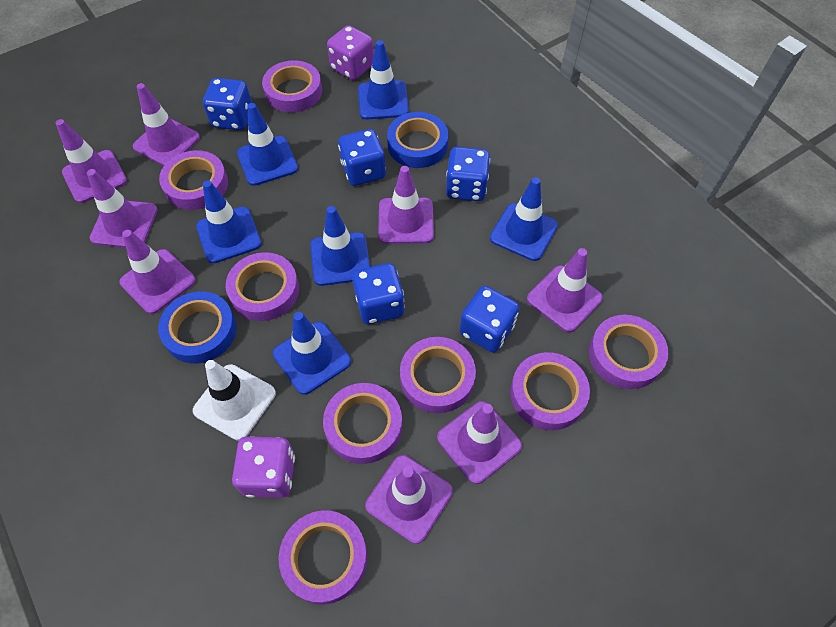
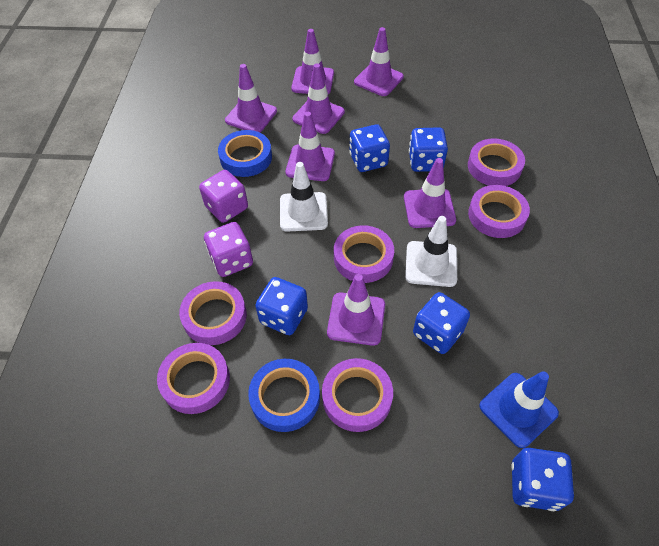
blue traffic cone: 6 -> 1
purple tape: 8 -> 6
purple traffic cone: 8 -> 7
white traffic cone: 1 -> 2

